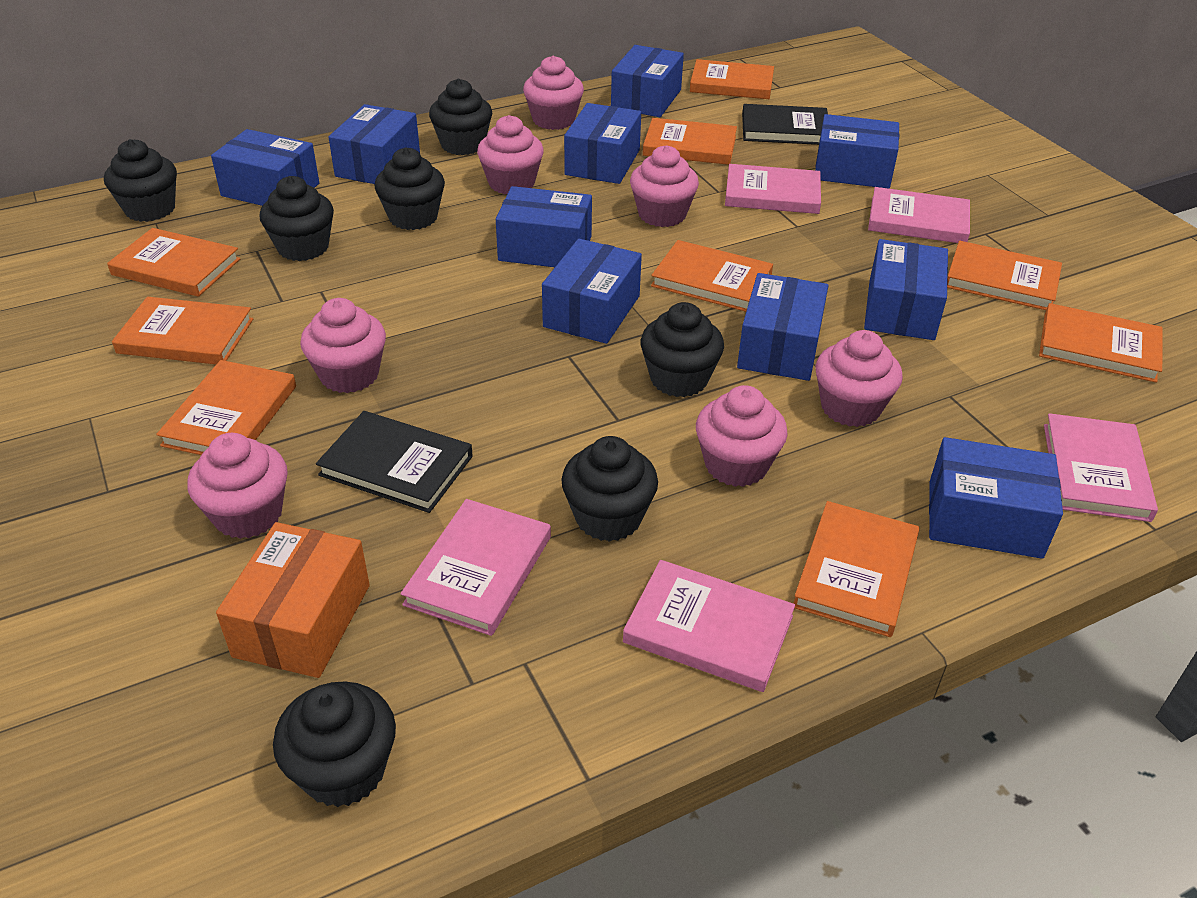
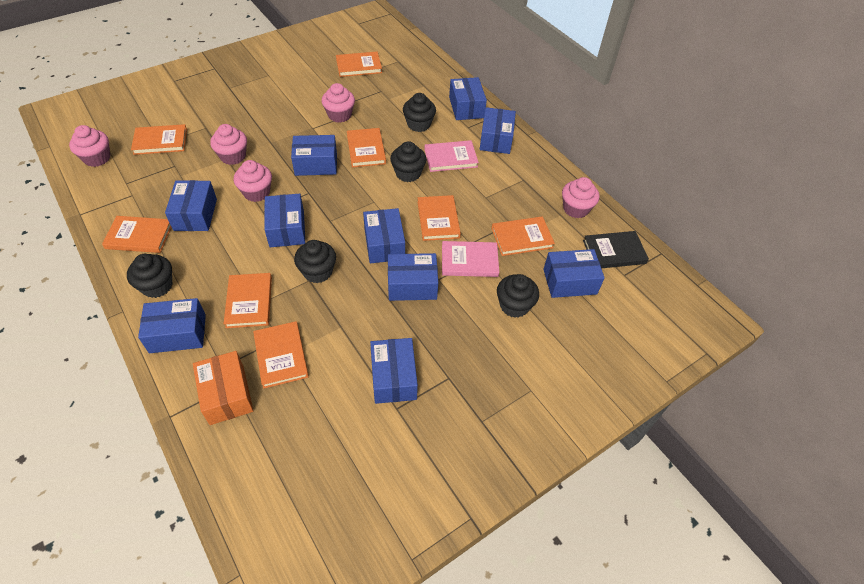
black book: 2 -> 1
black cupcake: 7 -> 5
orange book: 9 -> 8
pink book: 5 -> 2
pink cupcake: 7 -> 5

